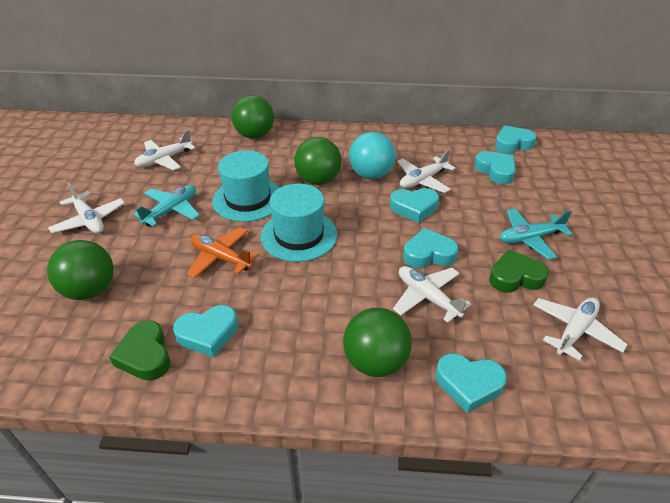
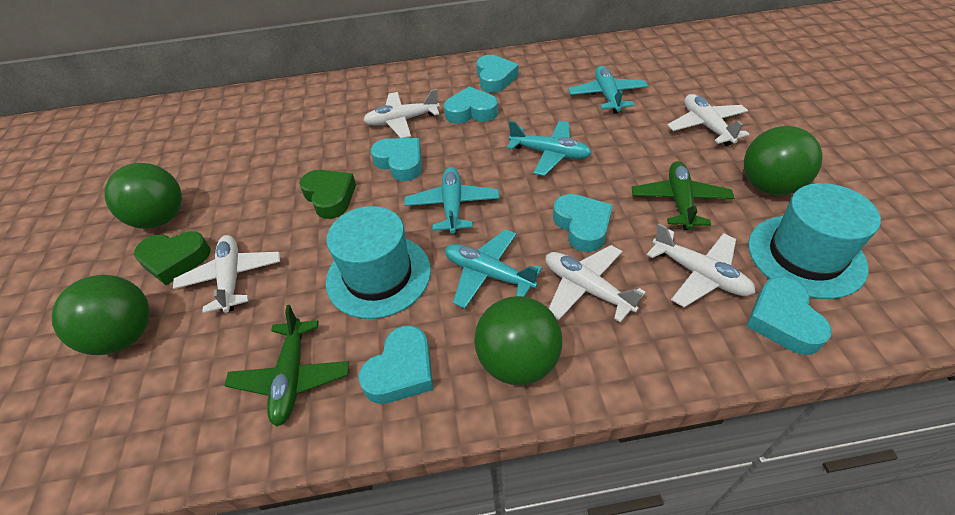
green plane: 0 -> 2
orange plane: 1 -> 0
turquoise ball: 1 -> 0
turquoise plane: 2 -> 4

